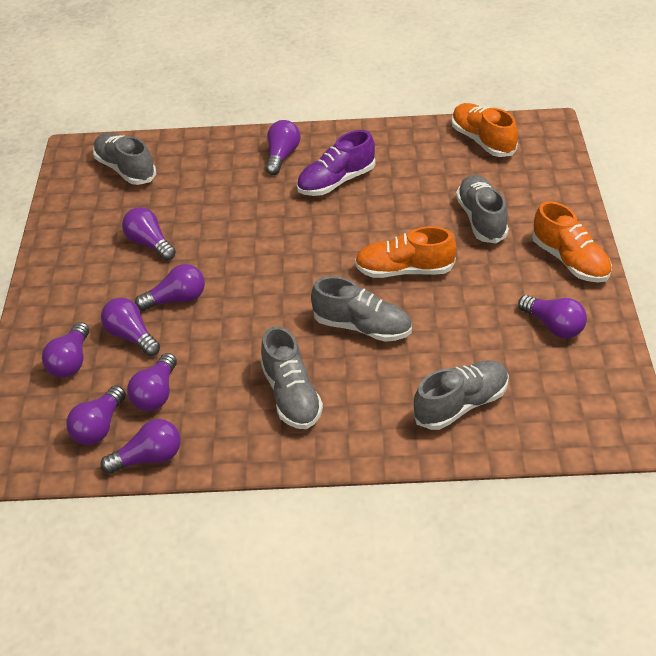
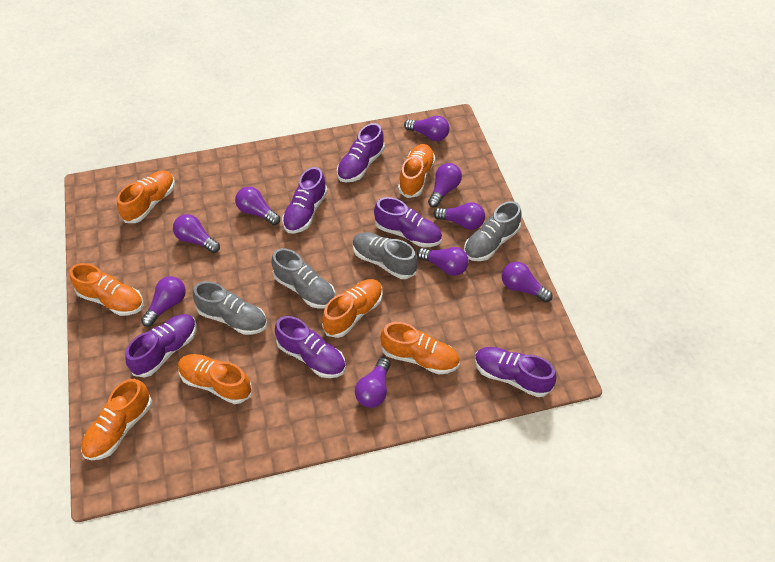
grey shoe: 5 -> 4
orange shoe: 3 -> 7
purple shoe: 1 -> 6

